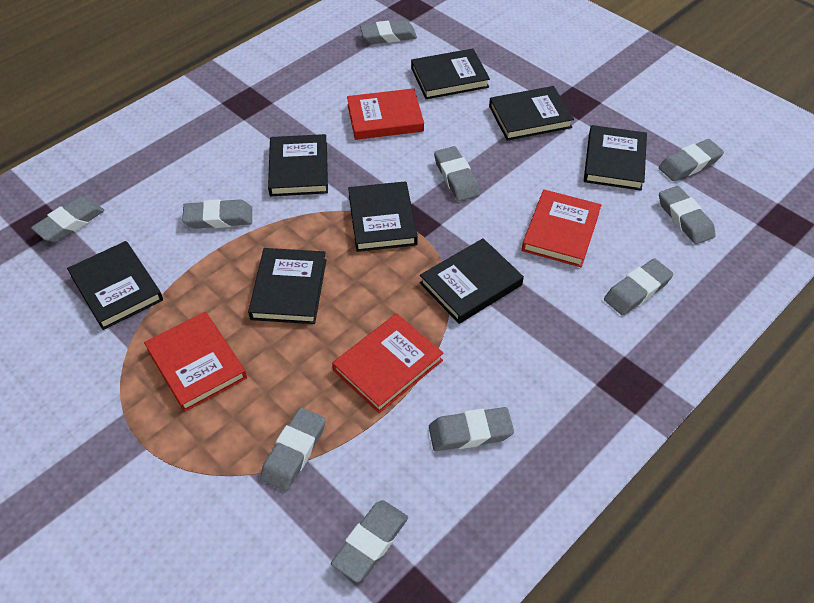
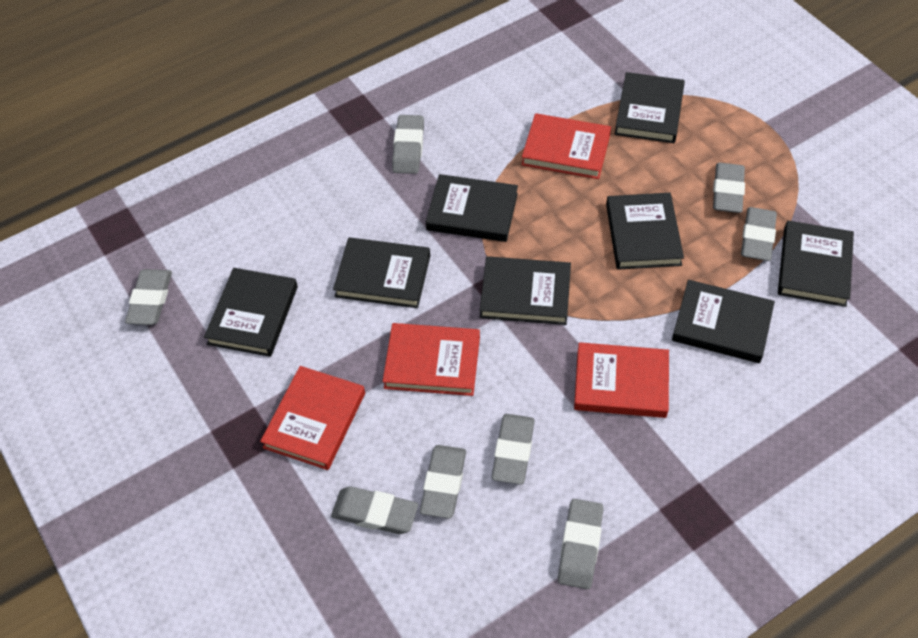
grey eraser: 10 -> 8

